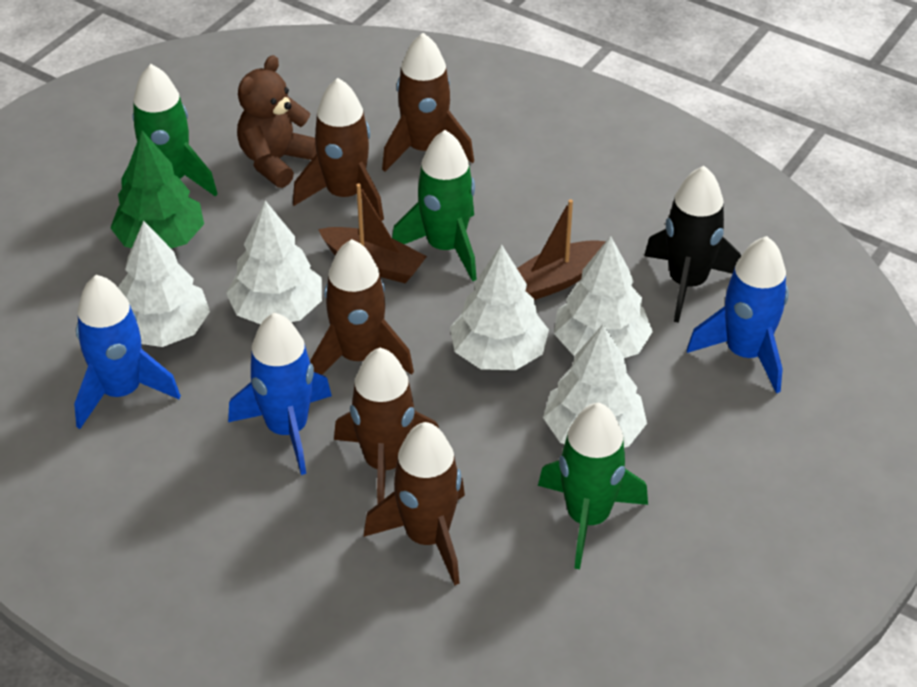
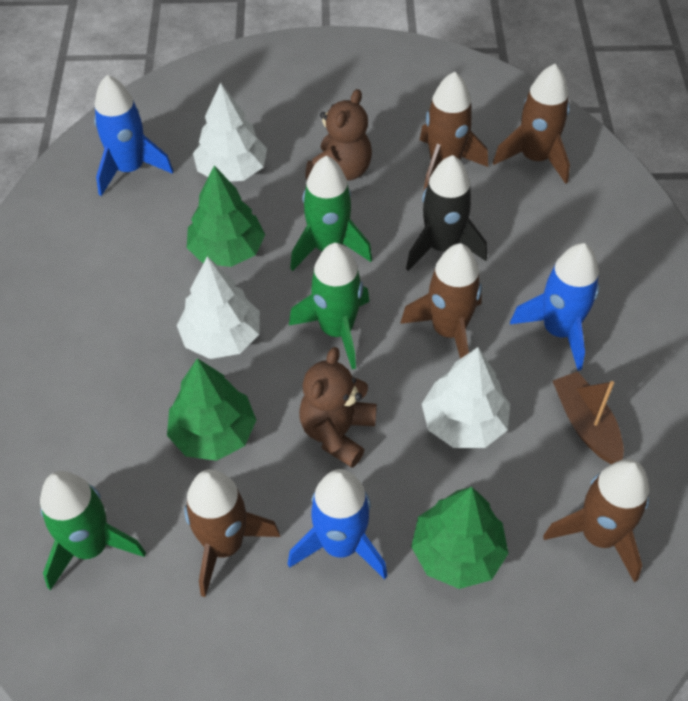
brown boat: 2 -> 1
brown teddy bear: 1 -> 2
green tree: 1 -> 3
white tree: 5 -> 3

